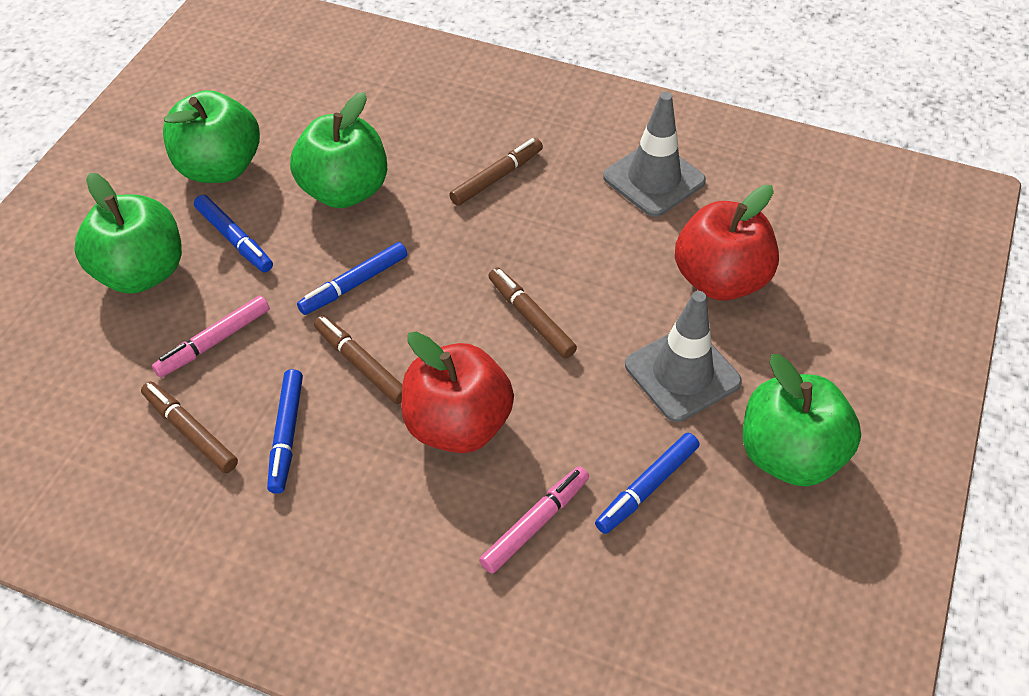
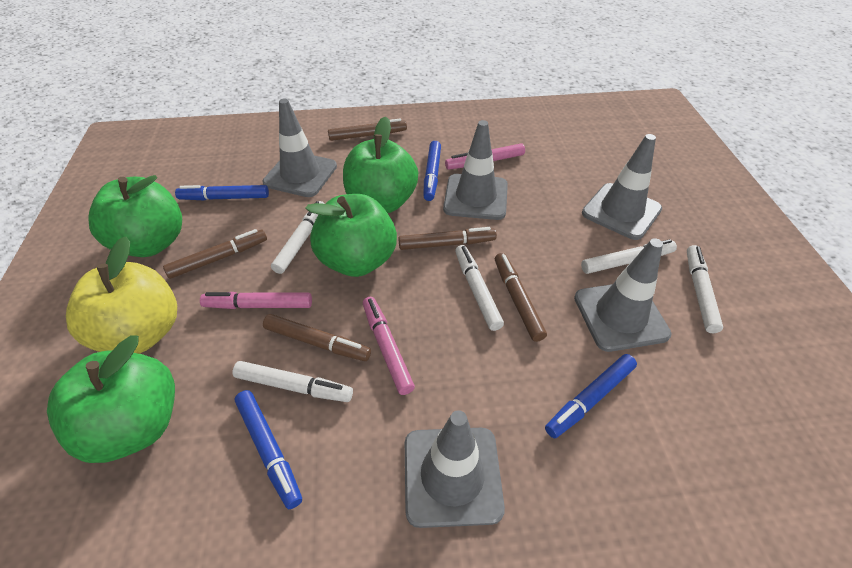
brown marker: 4 -> 5
grey traffic cone: 2 -> 5
pink marker: 2 -> 3
red apple: 2 -> 0
white marker: 0 -> 5
yellow apple: 0 -> 1

